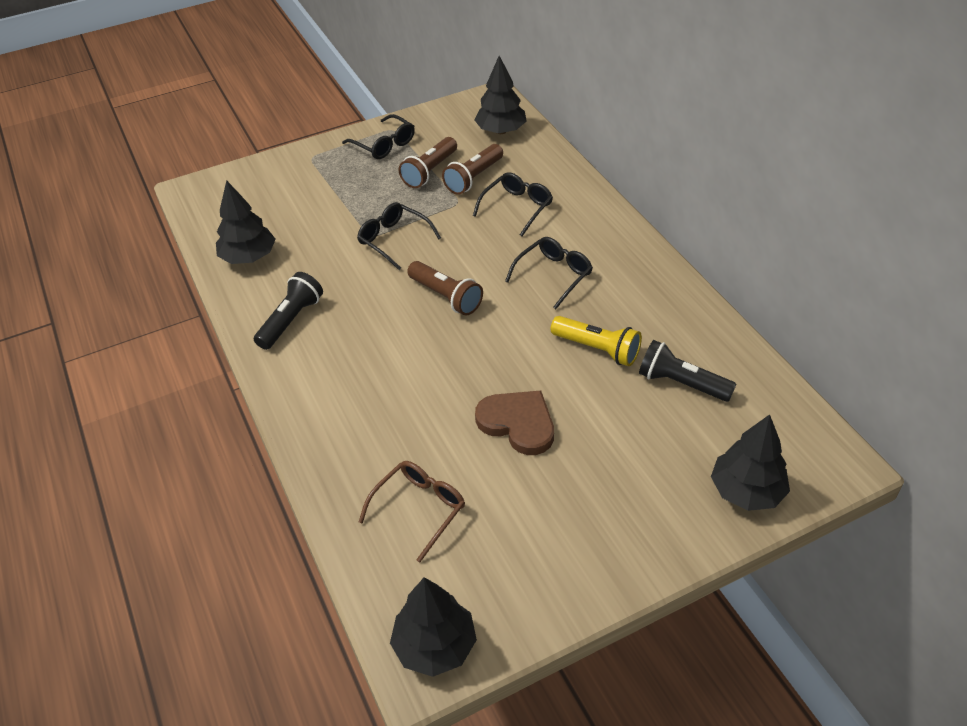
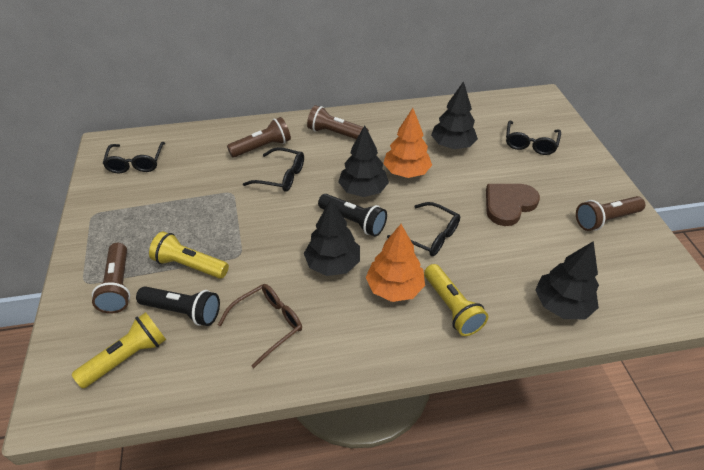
brown flashlight: 3 -> 4
orange tree: 0 -> 2
yellow flashlight: 1 -> 3

